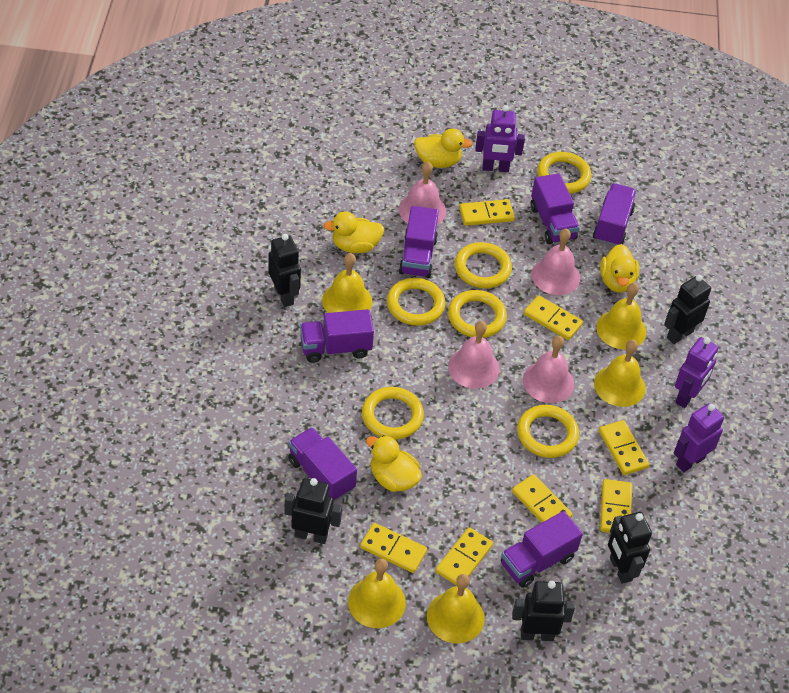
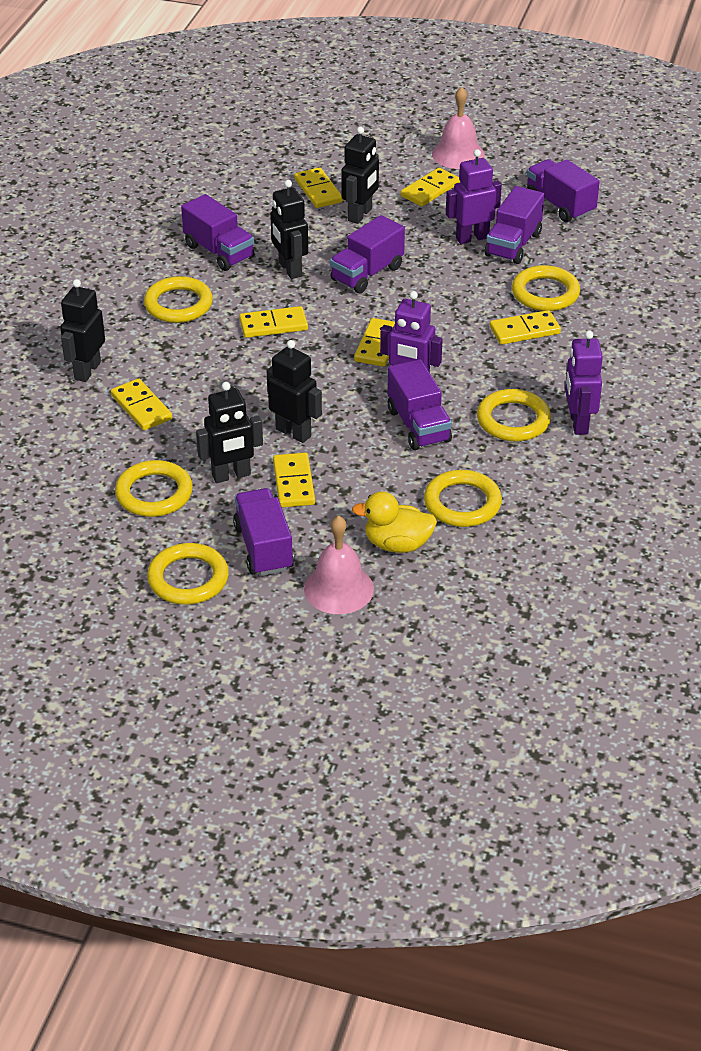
pink bell: 4 -> 2
yellow bell: 5 -> 0
yellow duck: 4 -> 1

